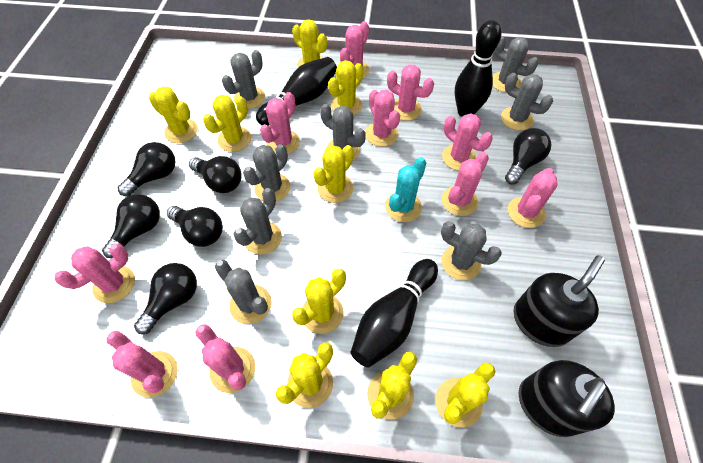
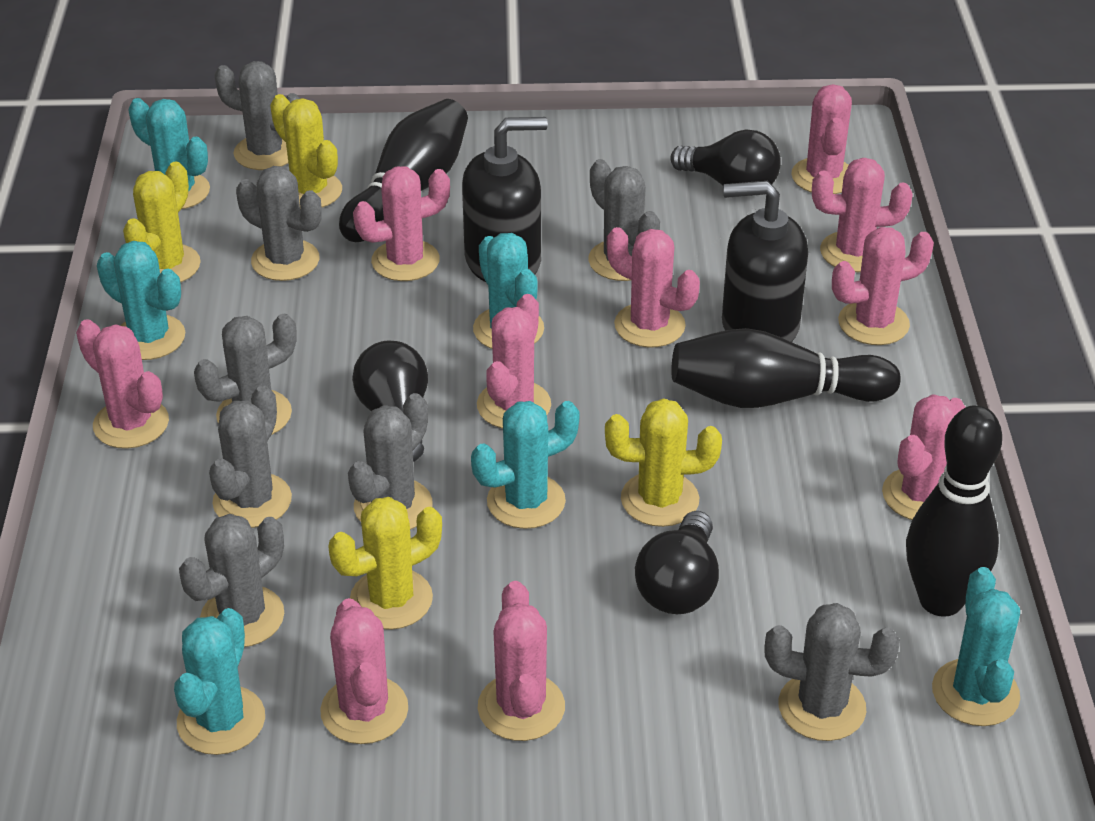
black light bulb: 6 -> 3
turquoise cactus: 1 -> 6
yellow cactus: 9 -> 4

